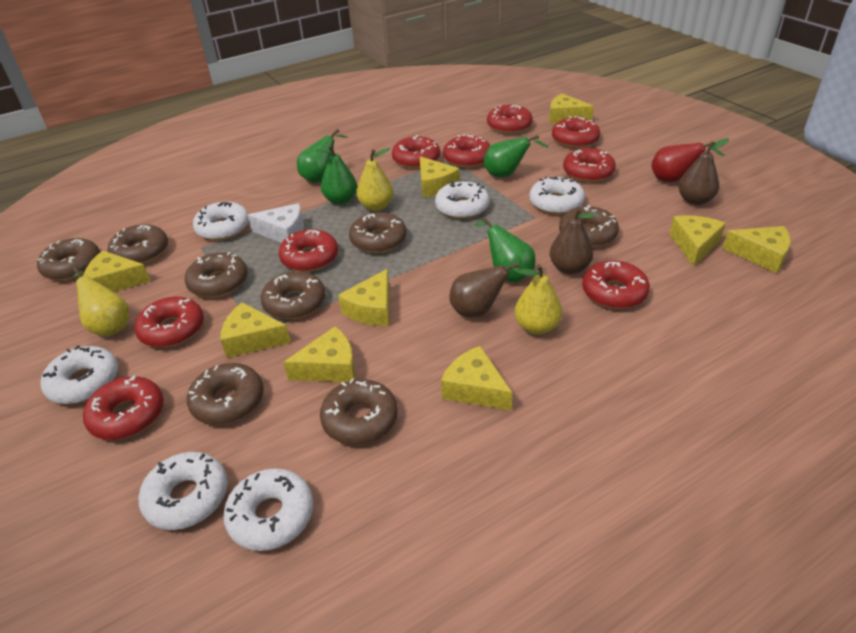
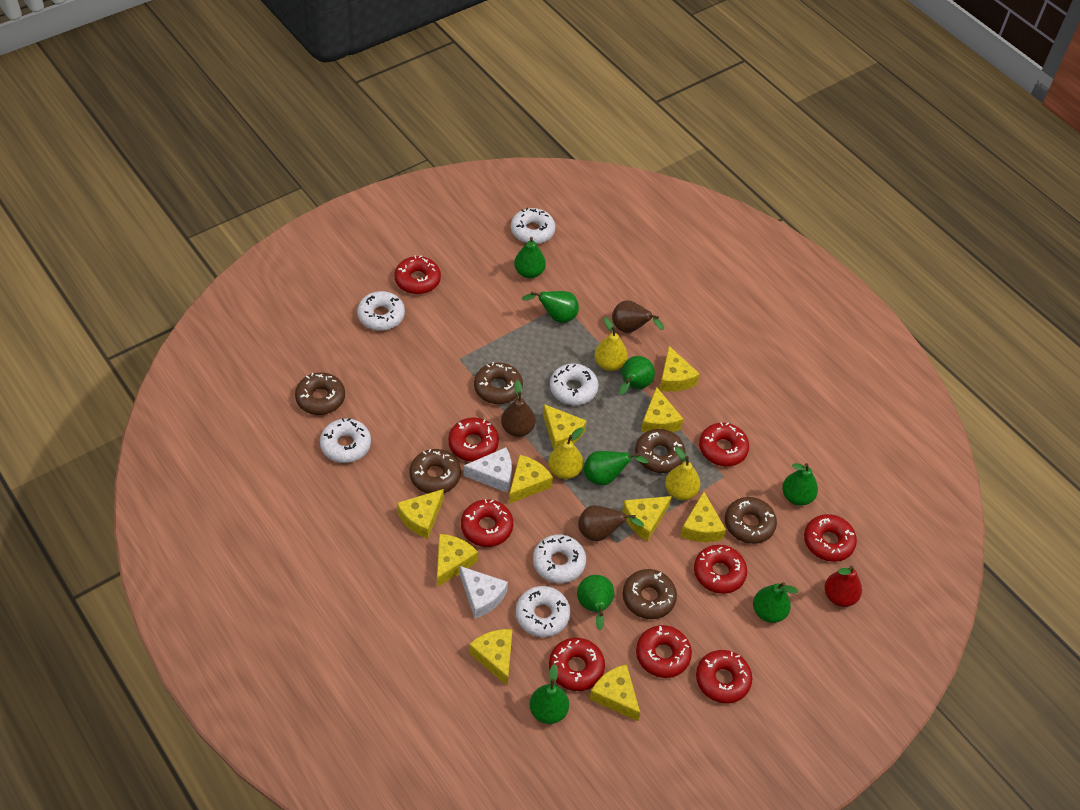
brown donut: 8 -> 6
green pear: 4 -> 8
white cheese: 1 -> 2
yellow cheese: 9 -> 10

